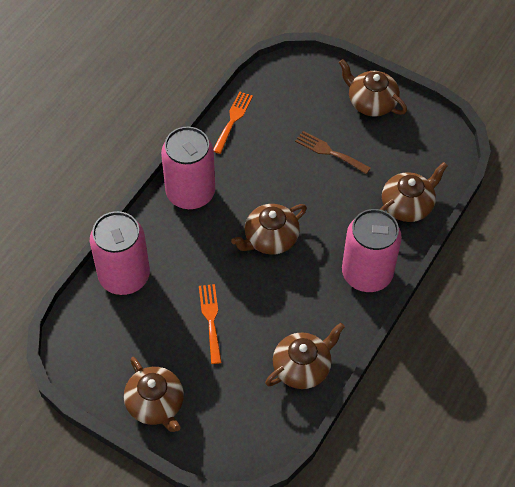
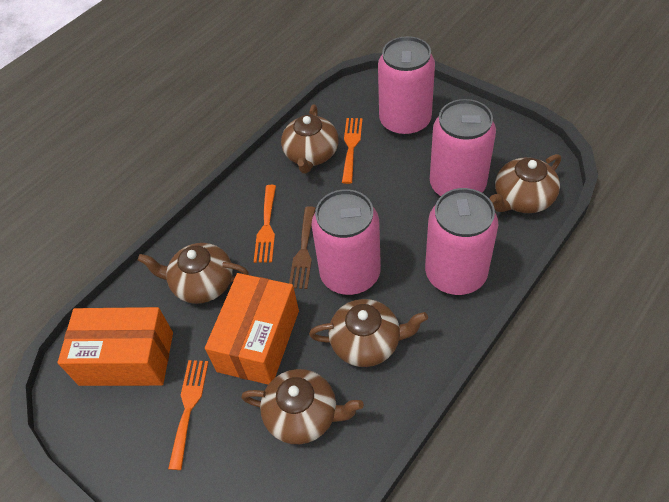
orange box: 0 -> 2
orange fork: 2 -> 3
pink can: 3 -> 4

